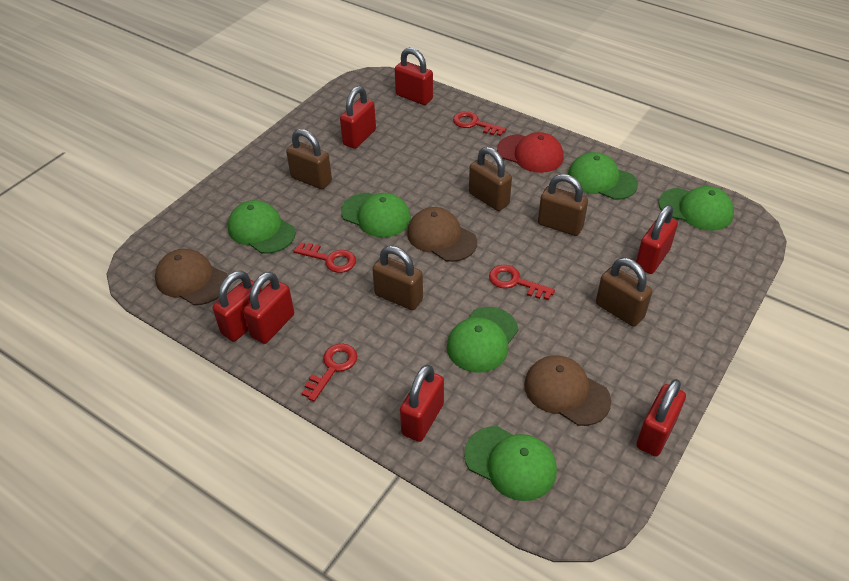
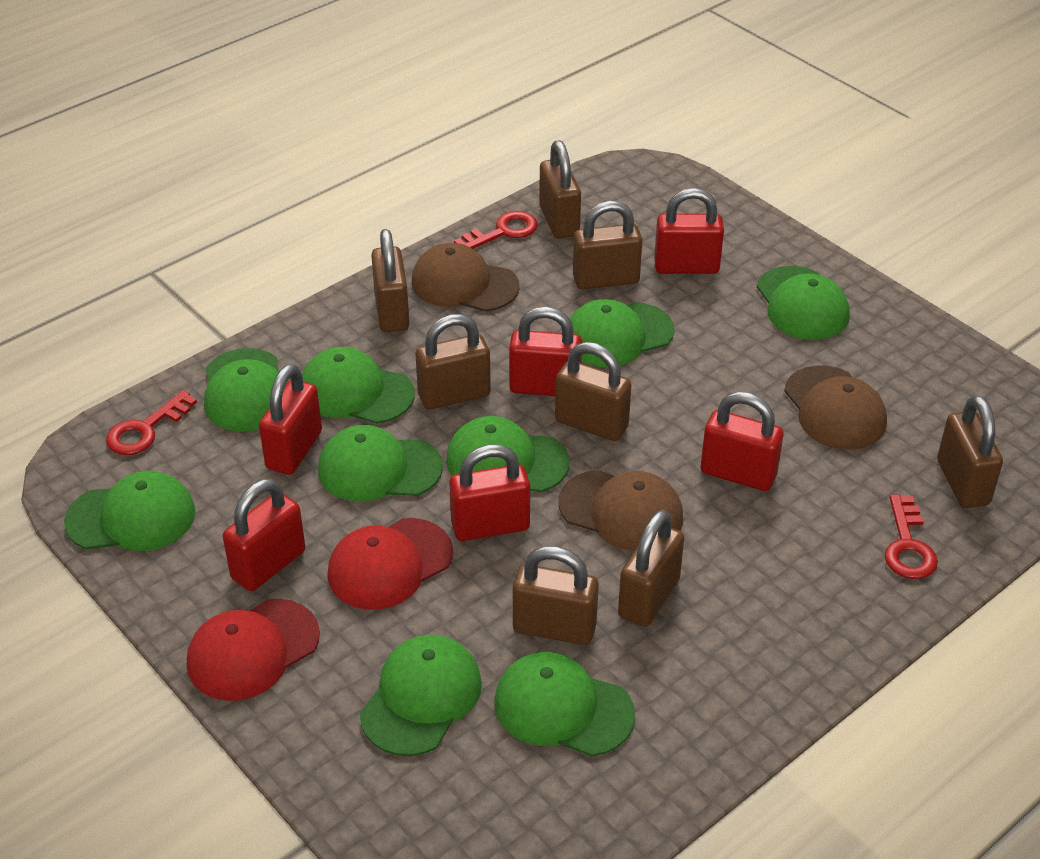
brown padlock: 5 -> 8
green cap: 6 -> 9
red cap: 1 -> 2
red key: 4 -> 3
red padlock: 7 -> 6

